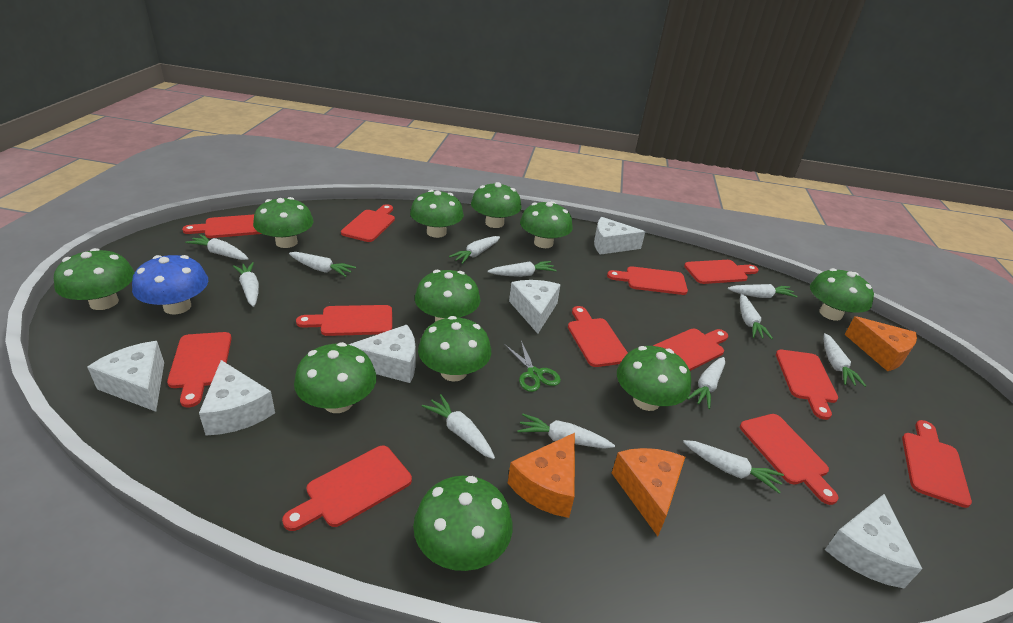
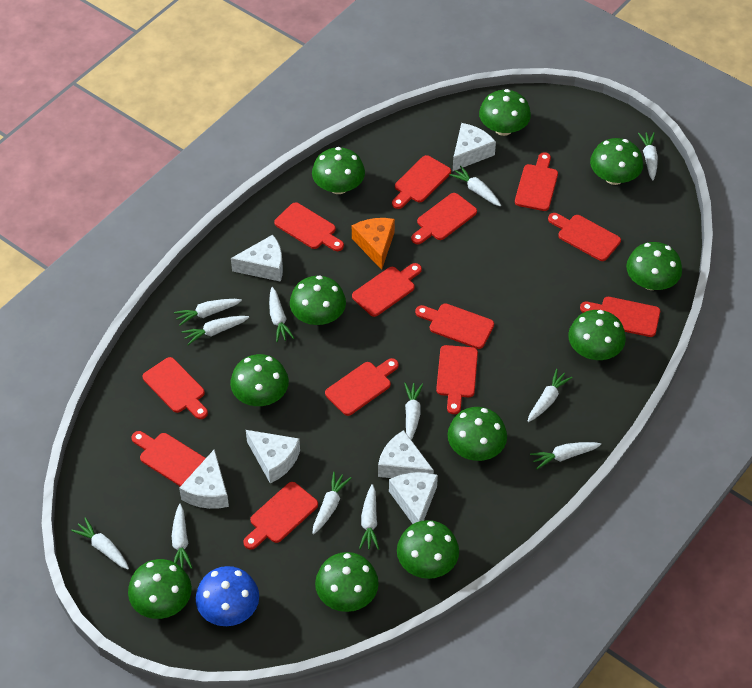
green scissors: 1 -> 0
orange cheese: 3 -> 1
red cutting board: 12 -> 13

